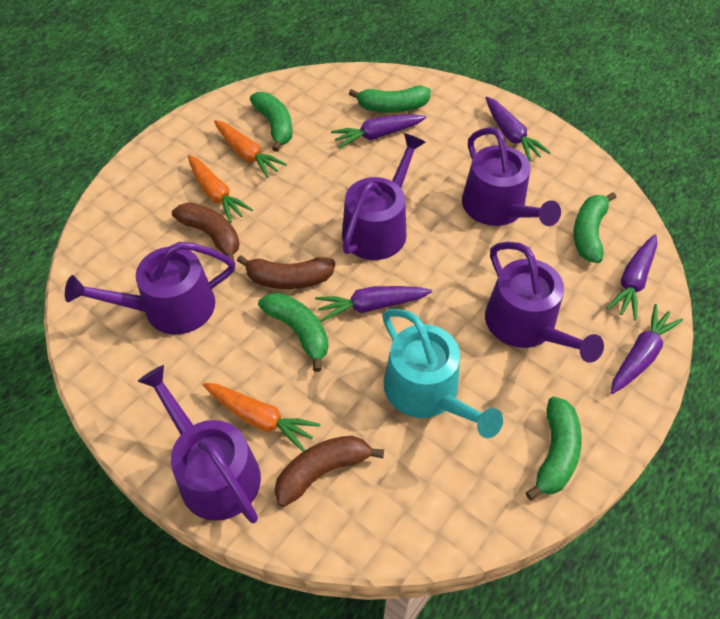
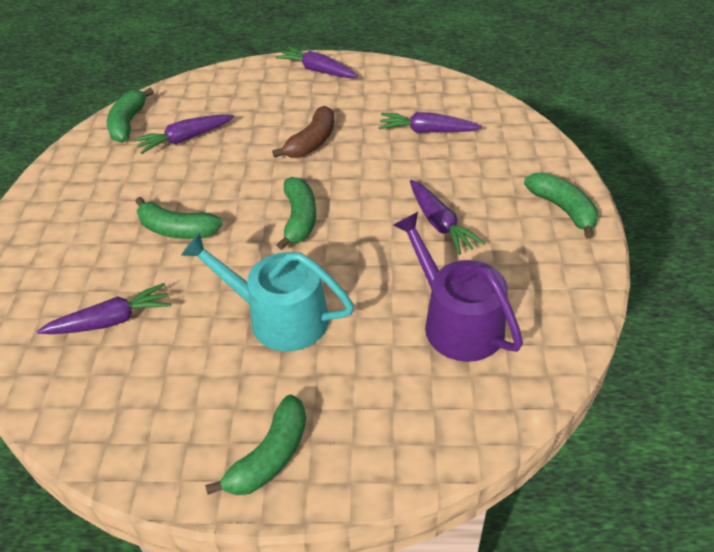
brown banana: 3 -> 1
orange carrot: 3 -> 0
purple watering can: 5 -> 1

